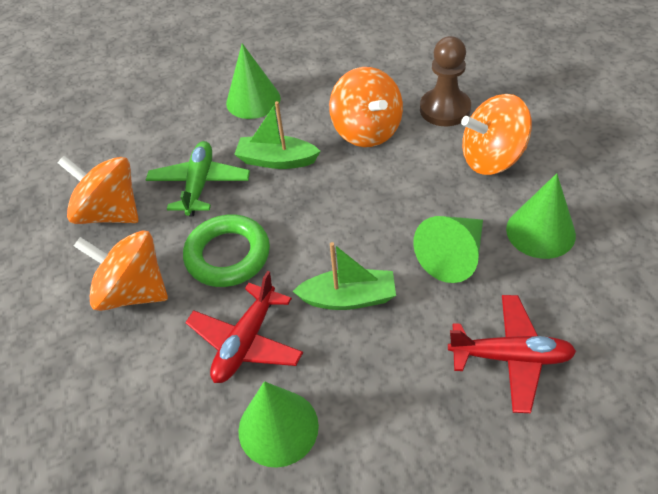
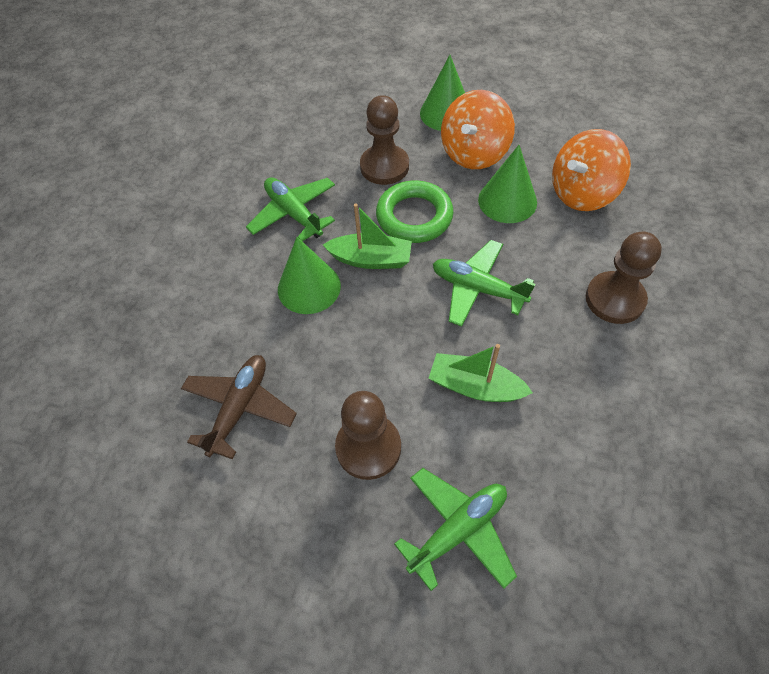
brown pawn: 1 -> 3
brown plane: 0 -> 1
green cone: 4 -> 3
green plane: 1 -> 3
orange spinning top: 4 -> 2
red plane: 2 -> 0

